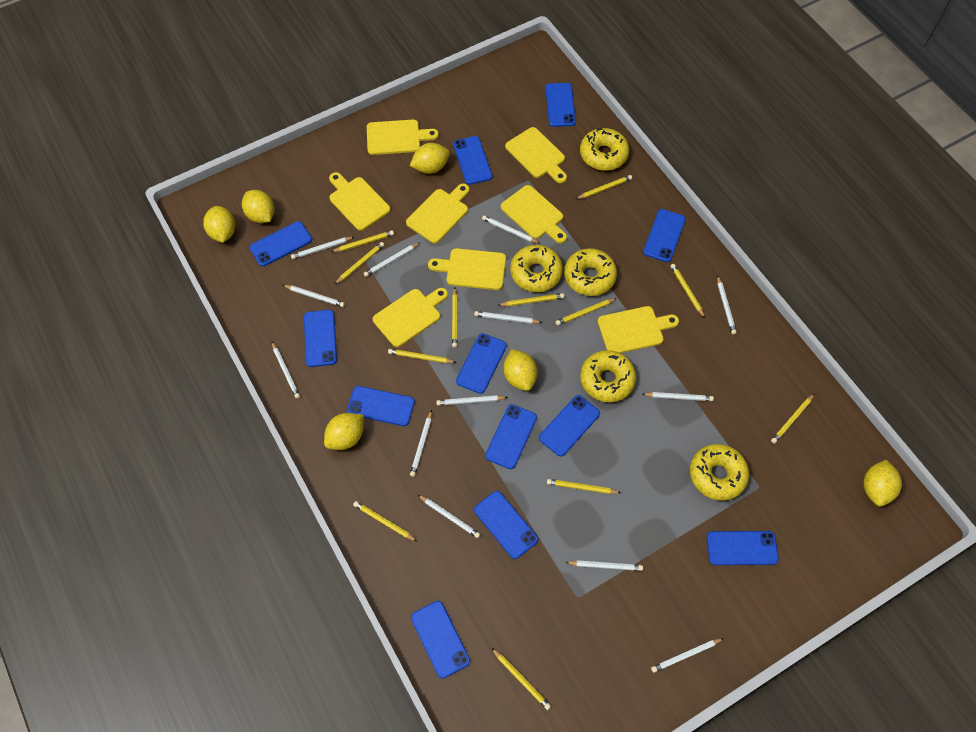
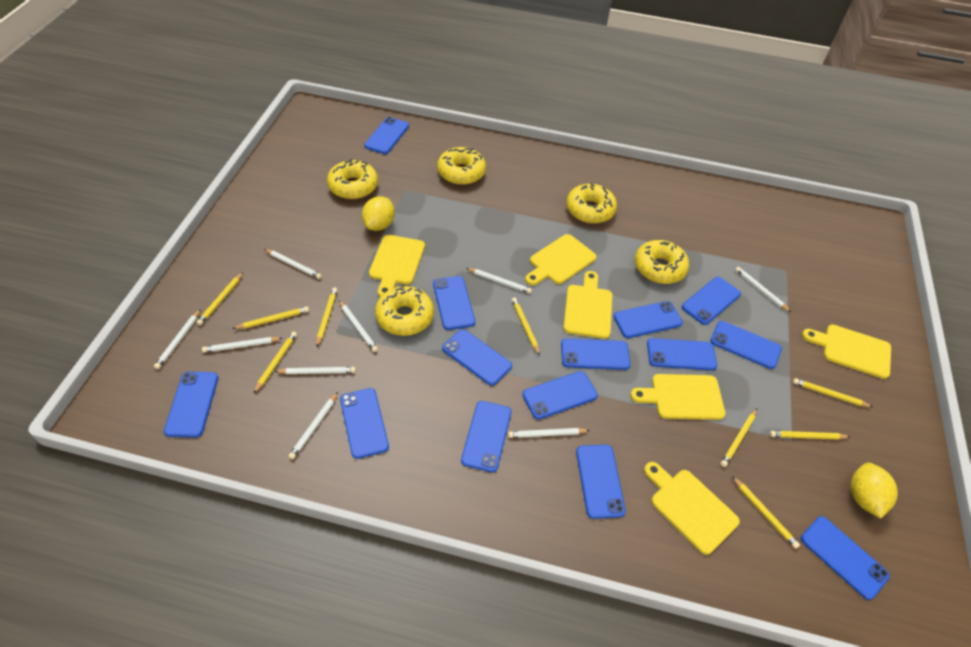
blue phone: 12 -> 14
white pencil: 13 -> 9
yellow cutting board: 8 -> 6
yellow lemon: 6 -> 2
yellow pencil: 12 -> 9

